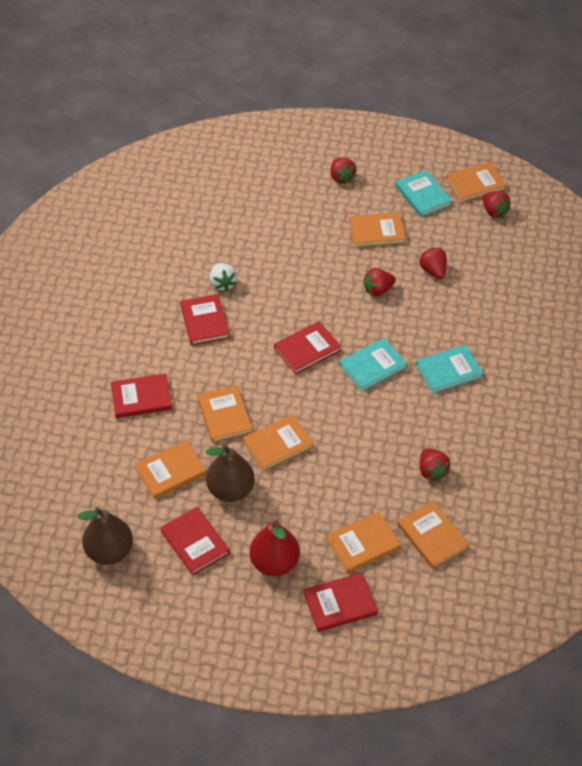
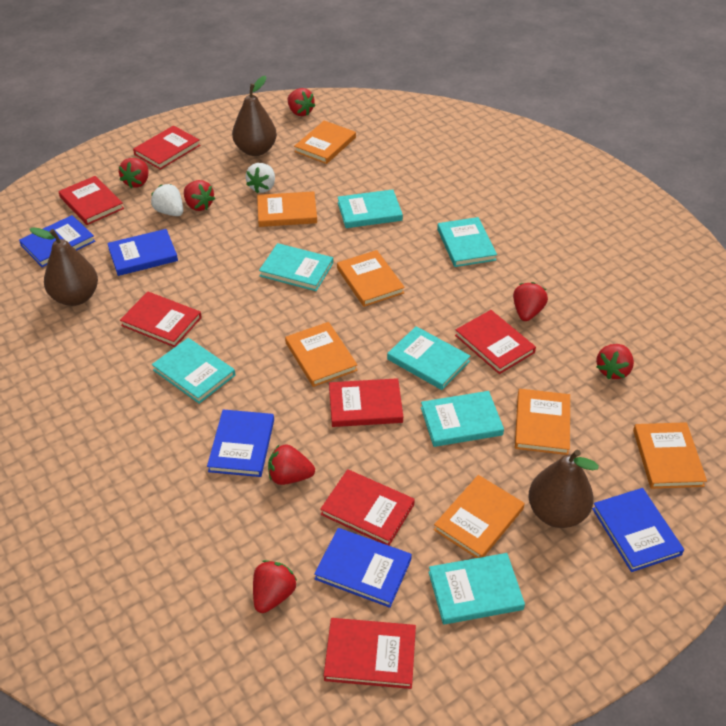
blue book: 0 -> 5
brown pear: 2 -> 3
red book: 5 -> 7
red pear: 1 -> 0
red strawberry: 5 -> 7
turquoise book: 3 -> 7
white strawberry: 1 -> 2

